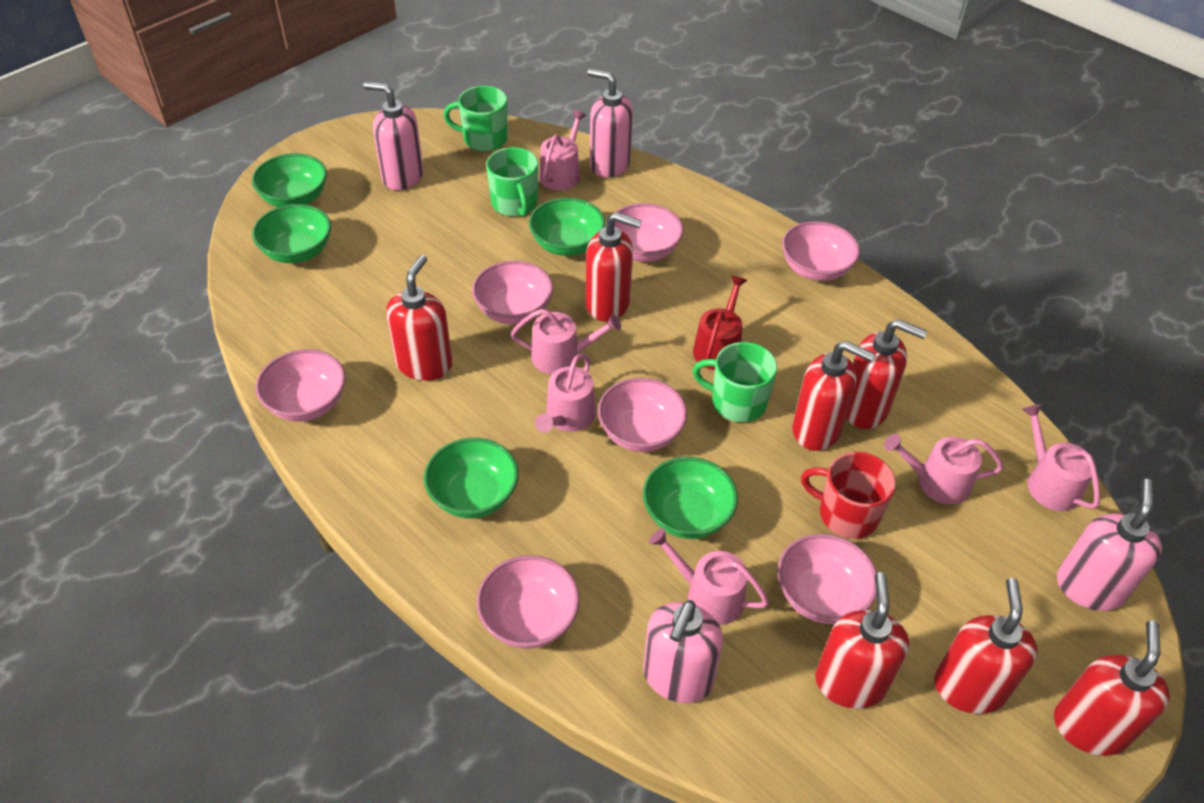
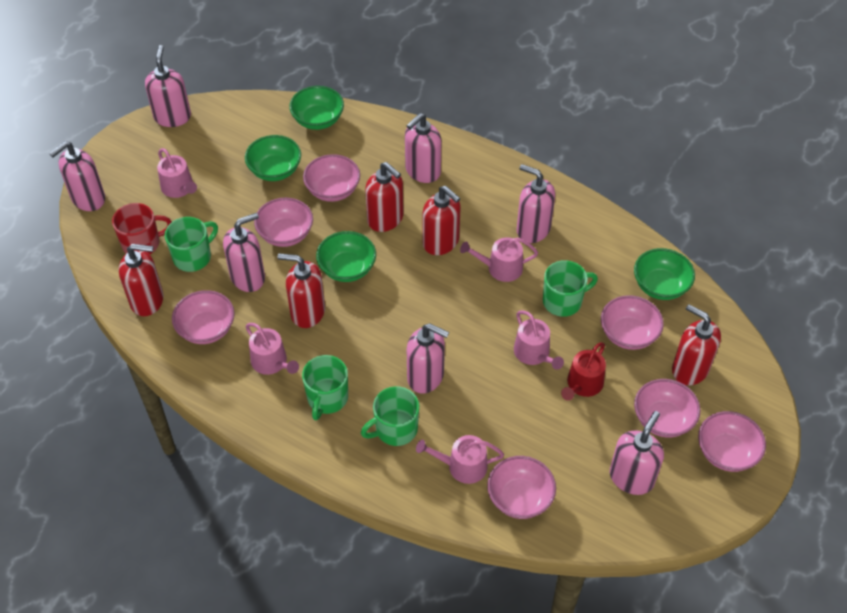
green bowl: 5 -> 4
green mug: 3 -> 4
pink soap dispenser: 4 -> 7
pink watering can: 6 -> 5
red soap dispenser: 7 -> 5

